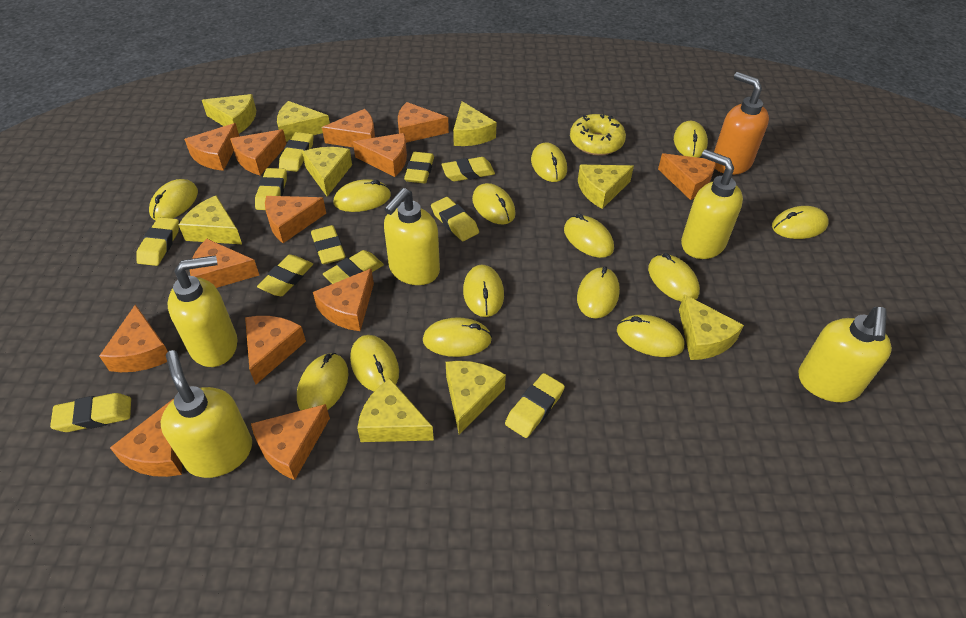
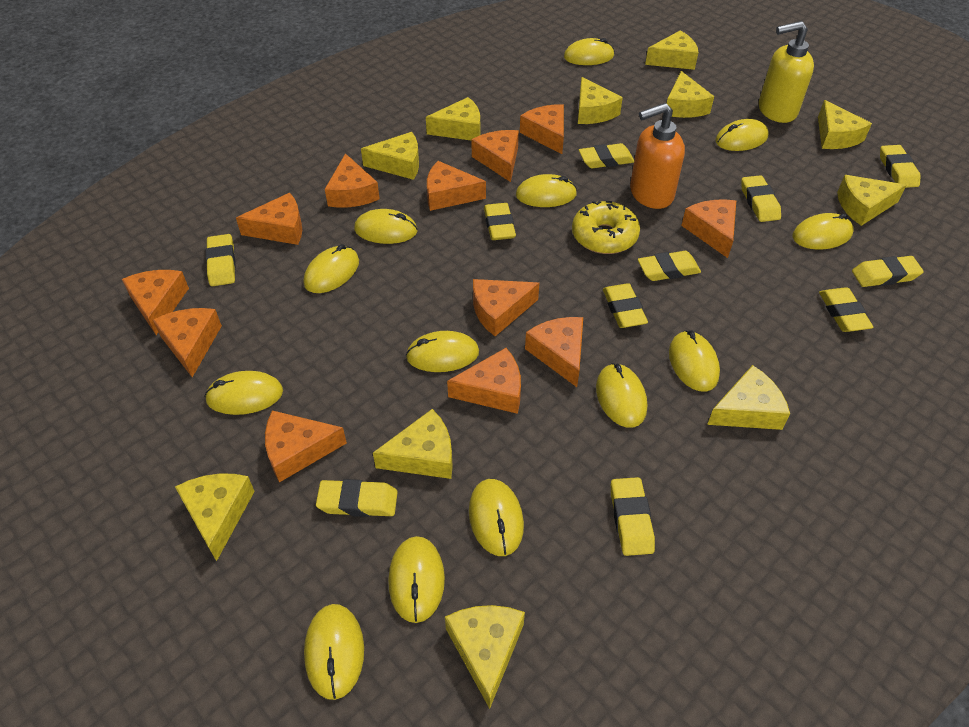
orange cheese: 13 -> 12
yellow cheese: 9 -> 11
yellow mouse: 14 -> 13
yellow soap dispenser: 5 -> 1

